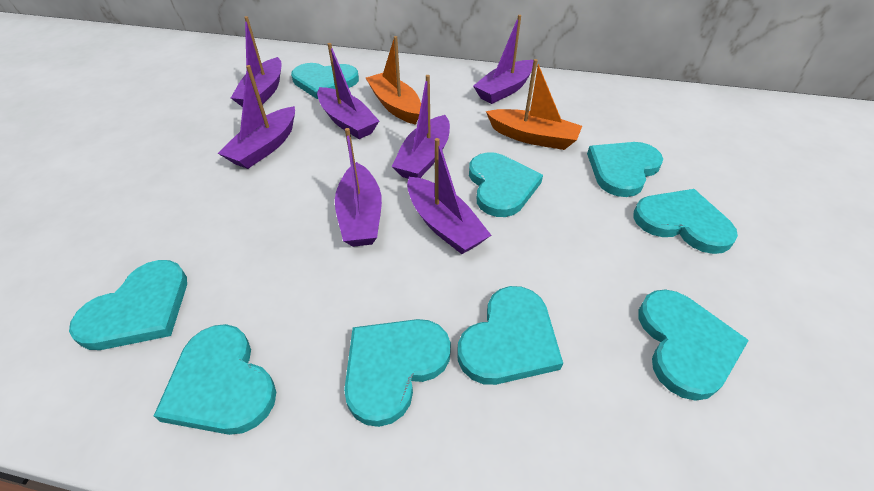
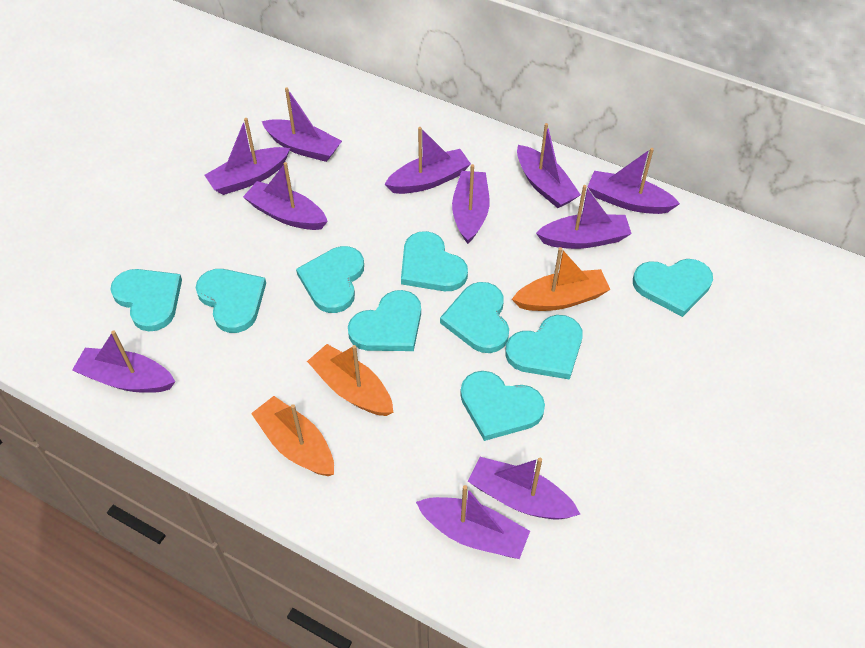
orange boat: 2 -> 3
purple boat: 7 -> 11

